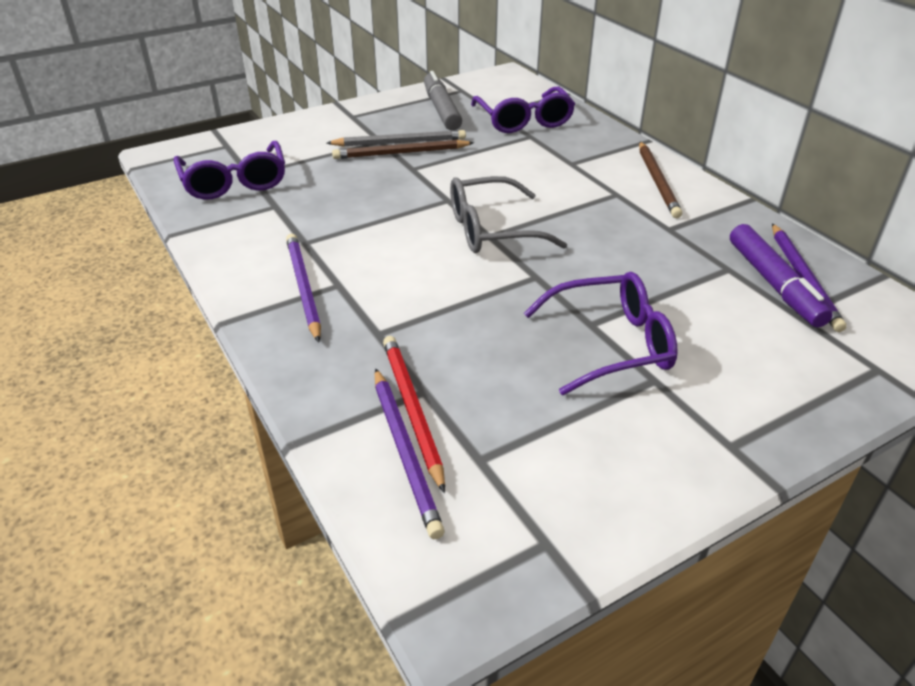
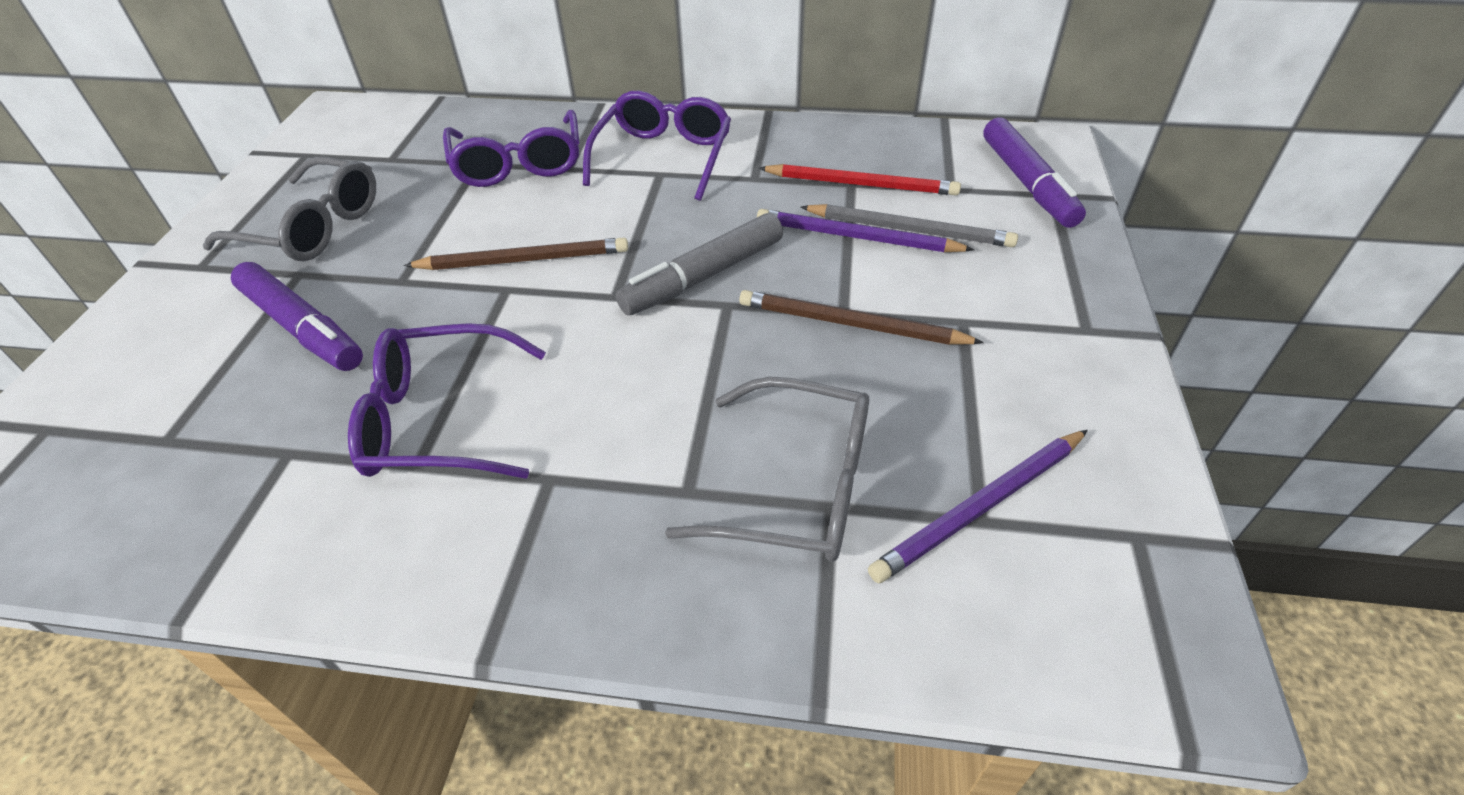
grey glasses: 1 -> 2
purple marker: 1 -> 2
purple pencil: 3 -> 2

